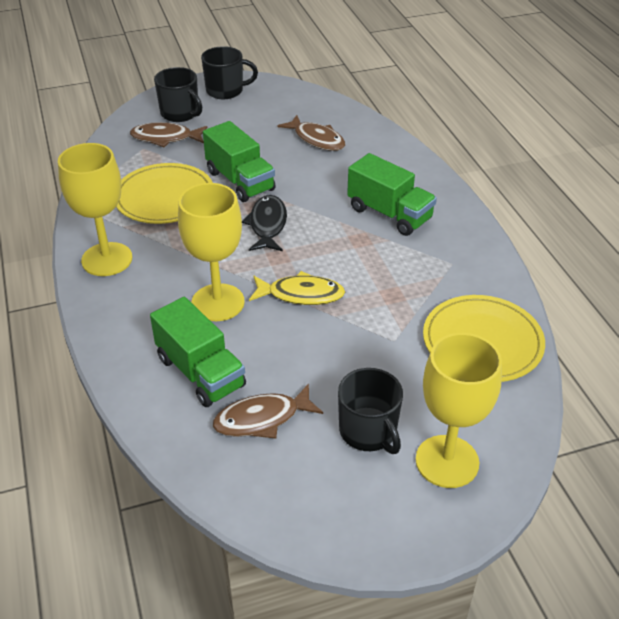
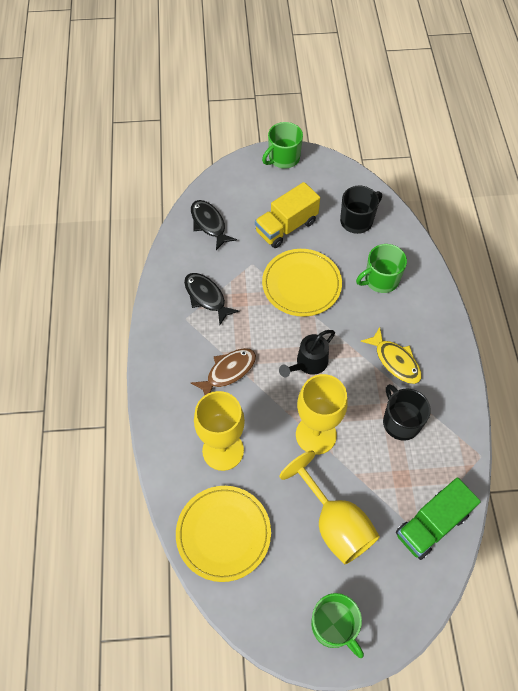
black fish: 1 -> 2
black mug: 3 -> 2
black watering can: 0 -> 1
brown fish: 3 -> 1
green mug: 0 -> 3
green truck: 3 -> 1
yellow truck: 0 -> 1

